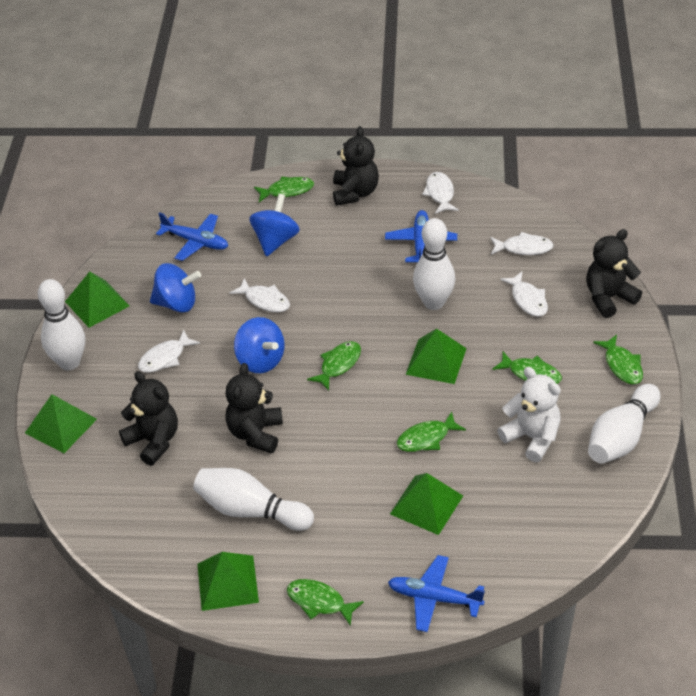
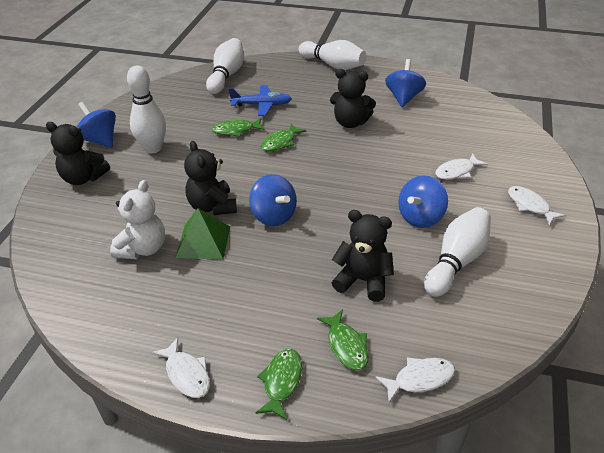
blue plane: 3 -> 1
blue spinning top: 3 -> 4
green fish: 6 -> 4
green pyramid: 5 -> 1
white fish: 5 -> 4

